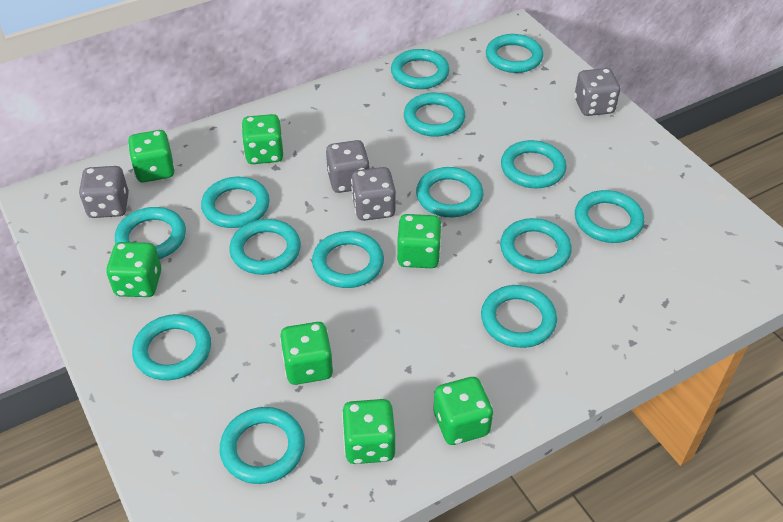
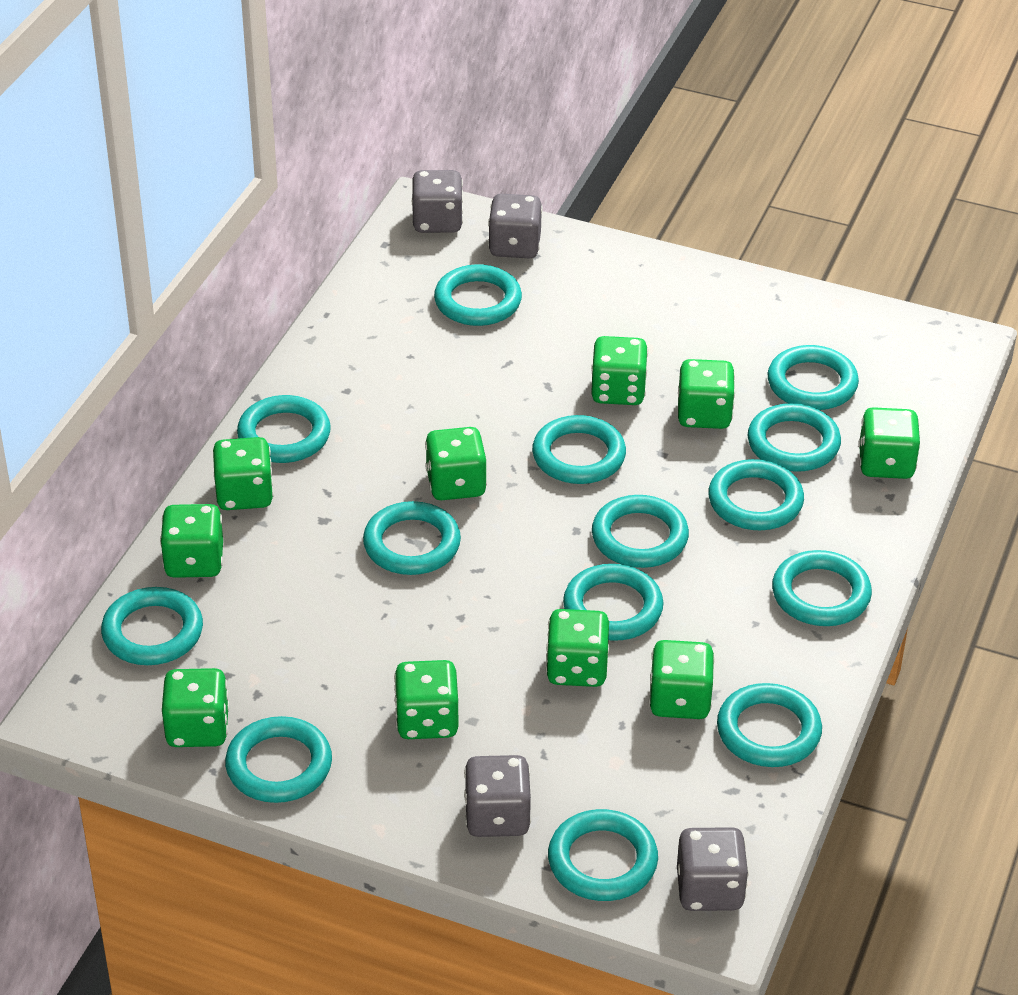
green dice: 7 -> 10

